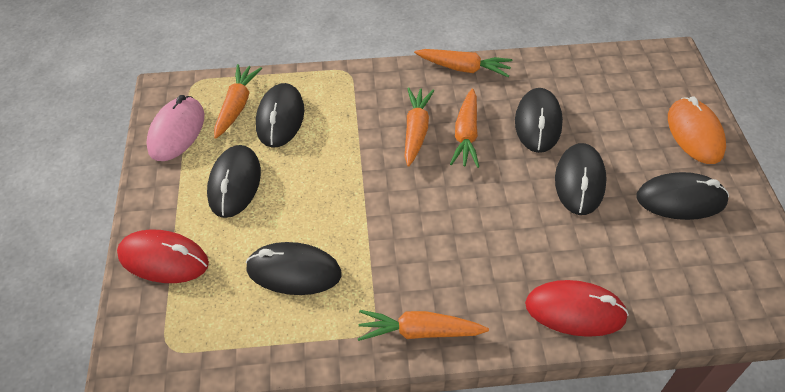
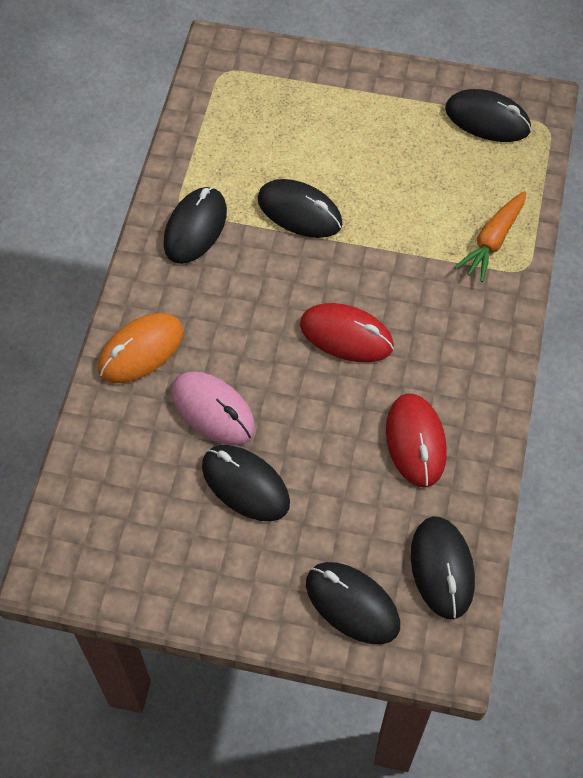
orange carrot: 5 -> 1

